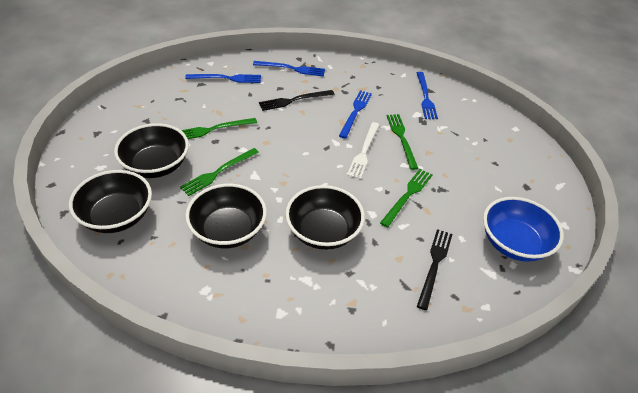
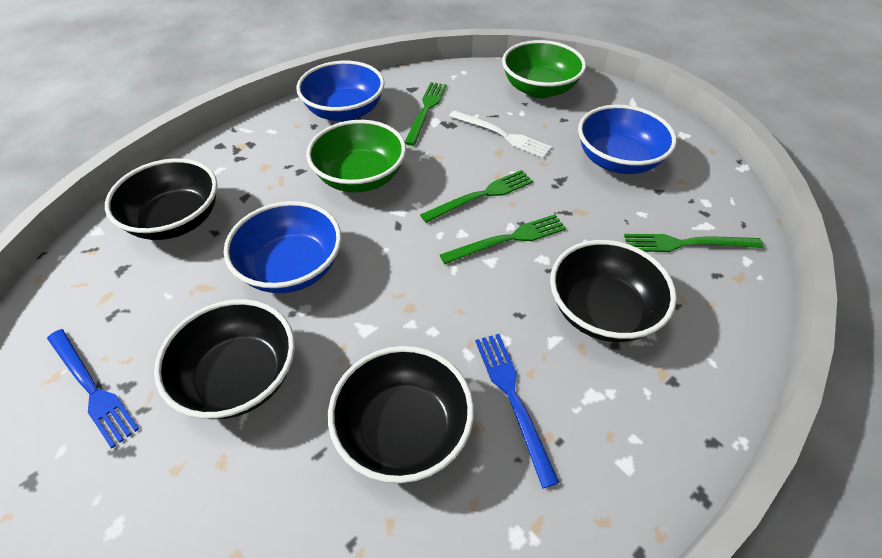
black fork: 2 -> 0
blue bowl: 1 -> 3
blue fork: 4 -> 2
green bowl: 0 -> 2

